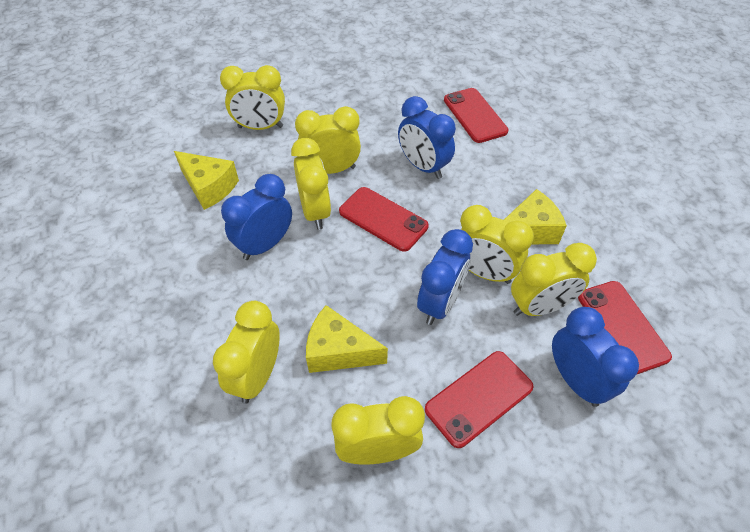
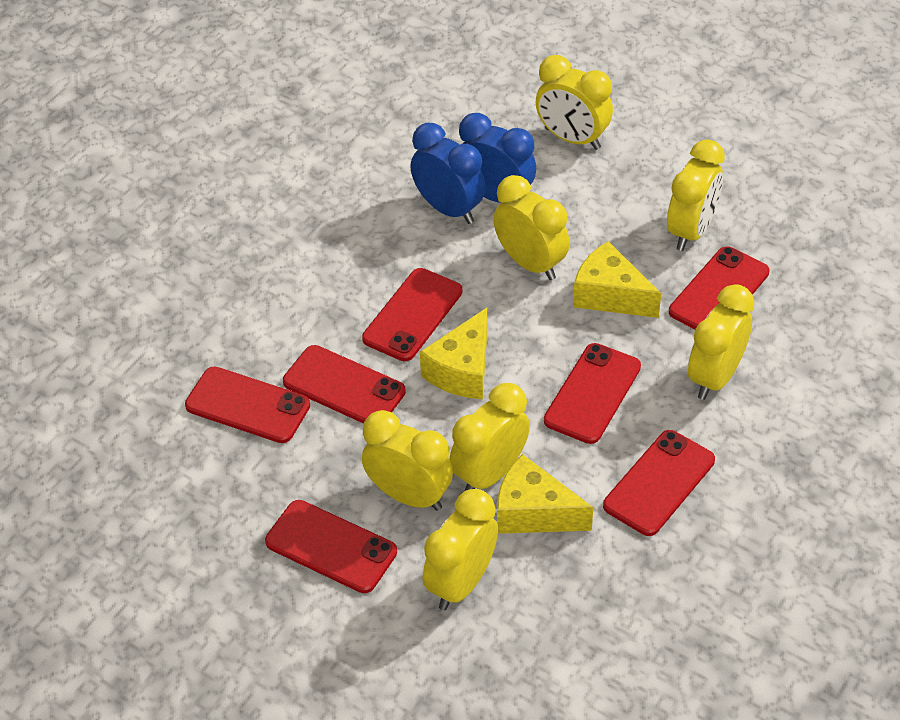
blue clock: 4 -> 2
red phone: 4 -> 7

